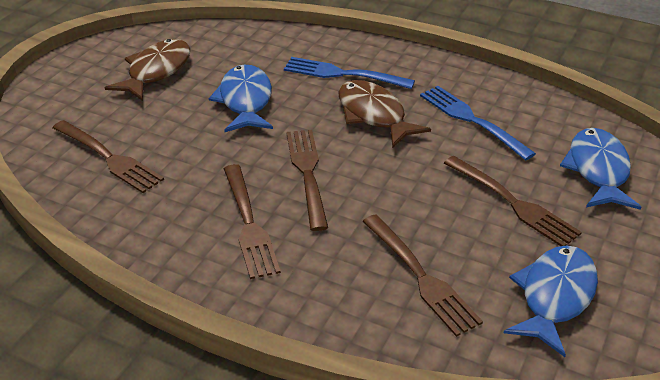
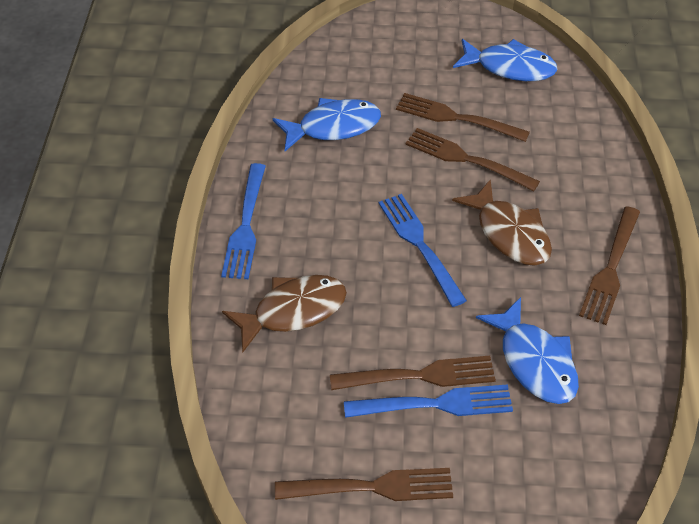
blue fork: 2 -> 3

